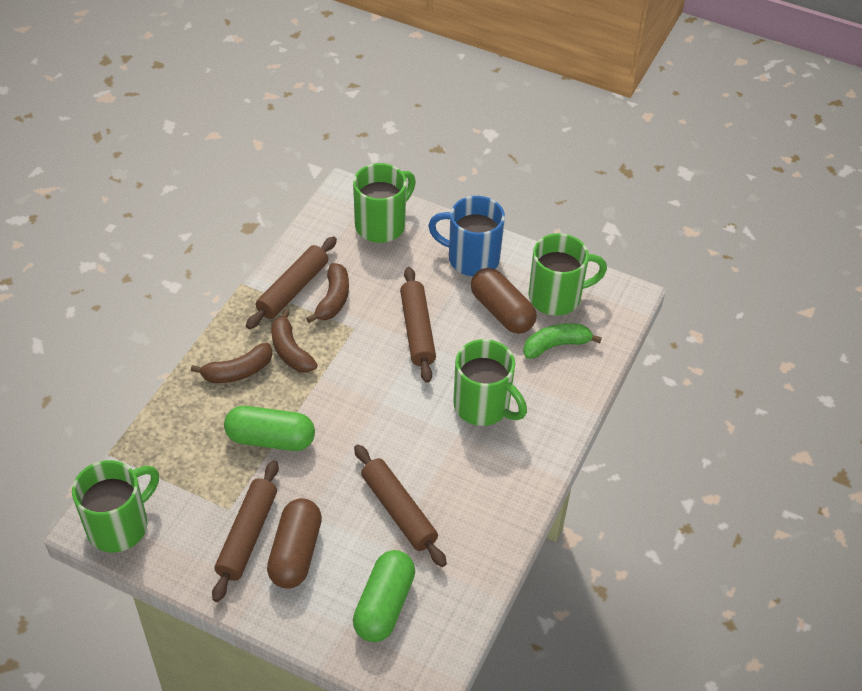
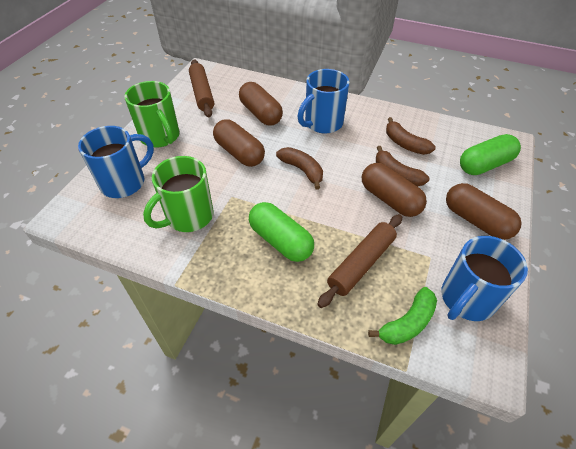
blue mug: 1 -> 3
brown capsule: 2 -> 4
brown rolling pin: 4 -> 2
green mug: 4 -> 2

